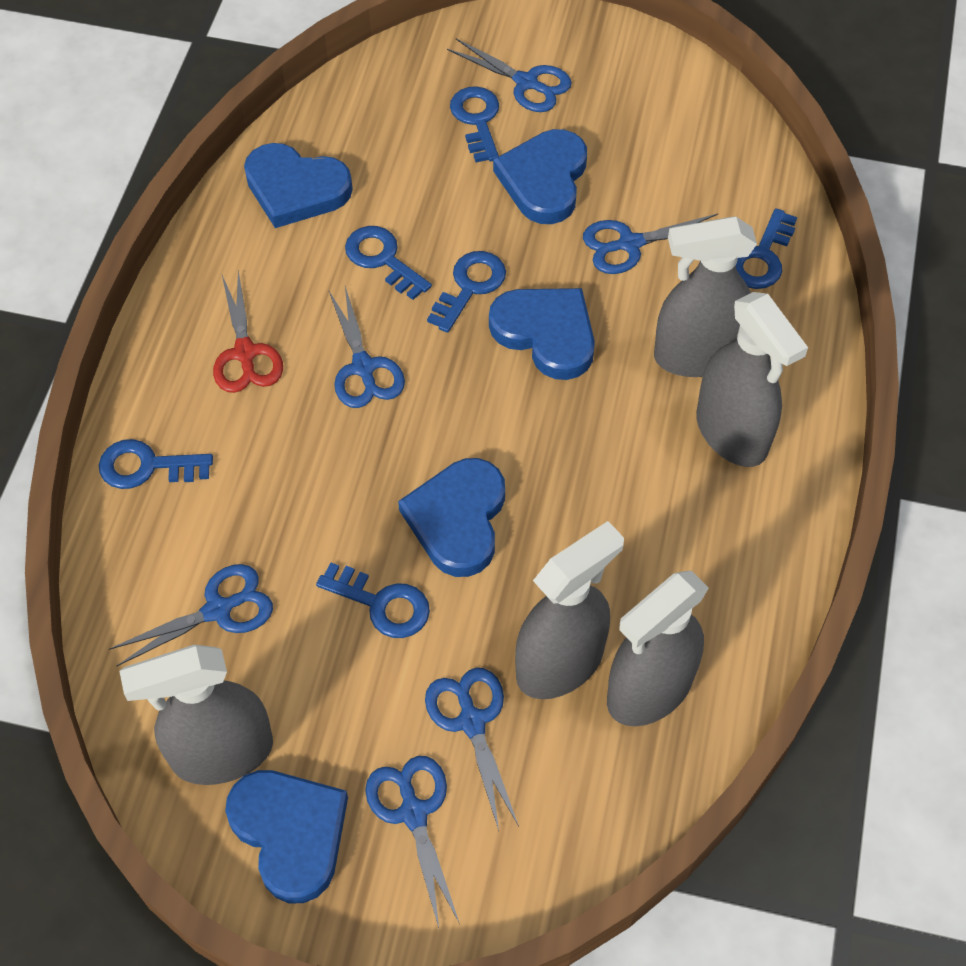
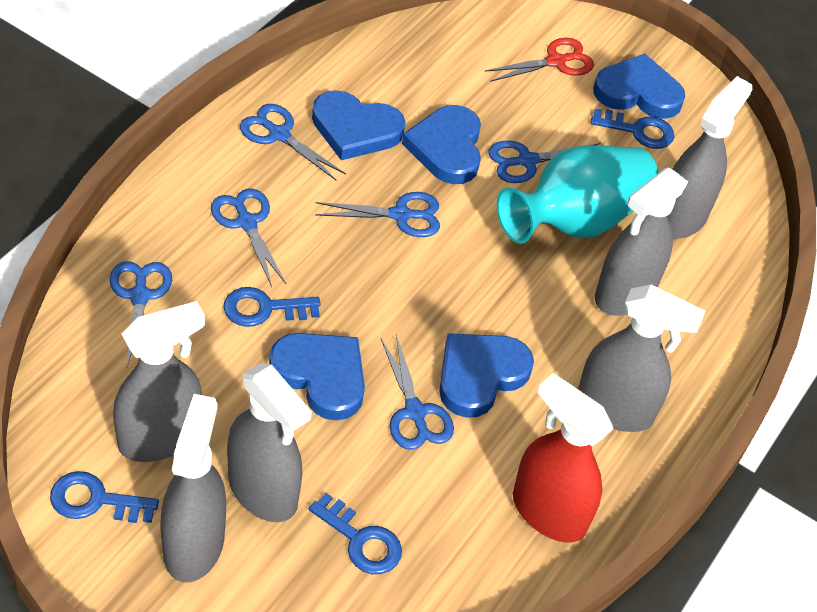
blue key: 6 -> 4
grey spray bottle: 5 -> 6
red spray bottle: 0 -> 1
turquoise vase: 0 -> 1

